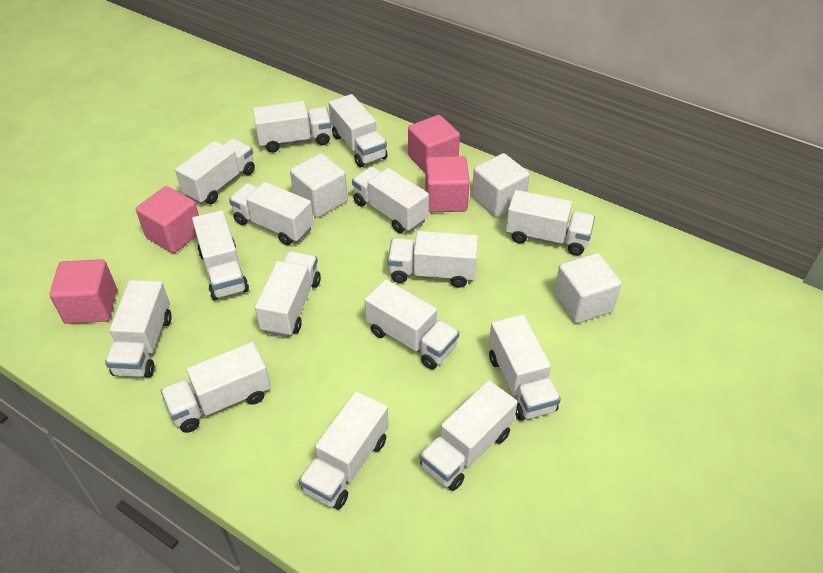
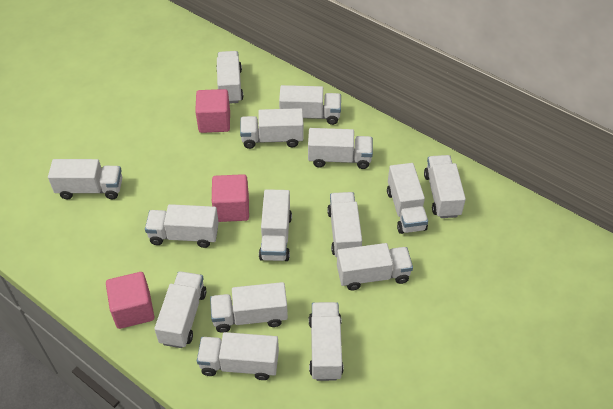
pink cube: 4 -> 3
white cube: 3 -> 0

